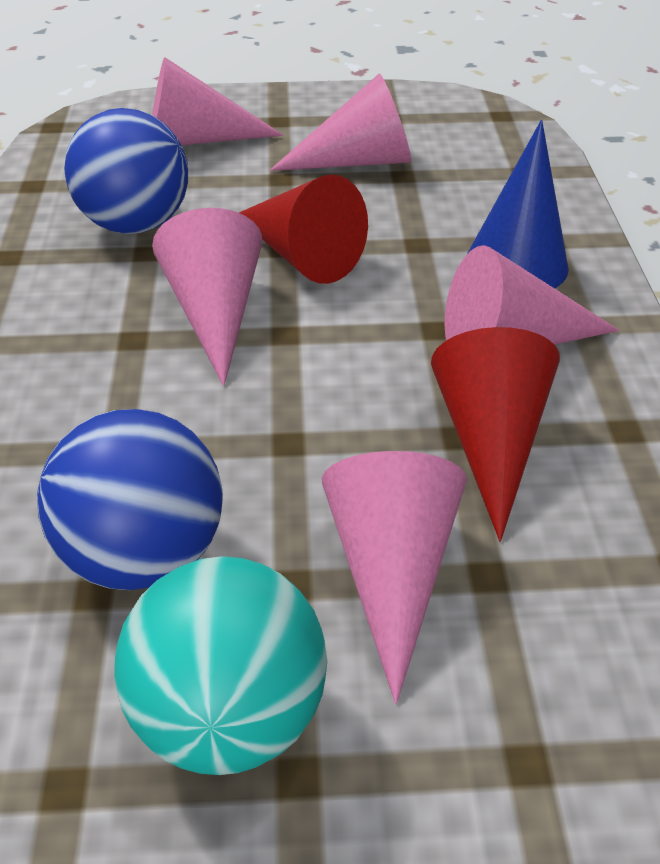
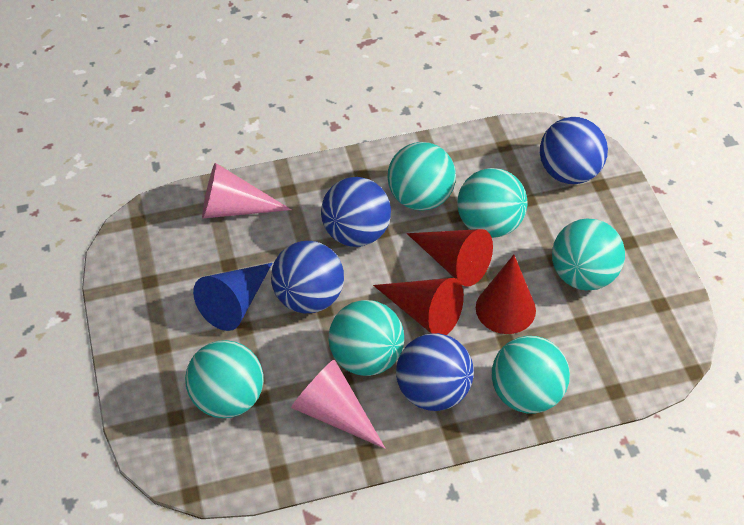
blue ball: 2 -> 4
pink cone: 5 -> 2
red cone: 2 -> 3
turquoise ball: 1 -> 6

